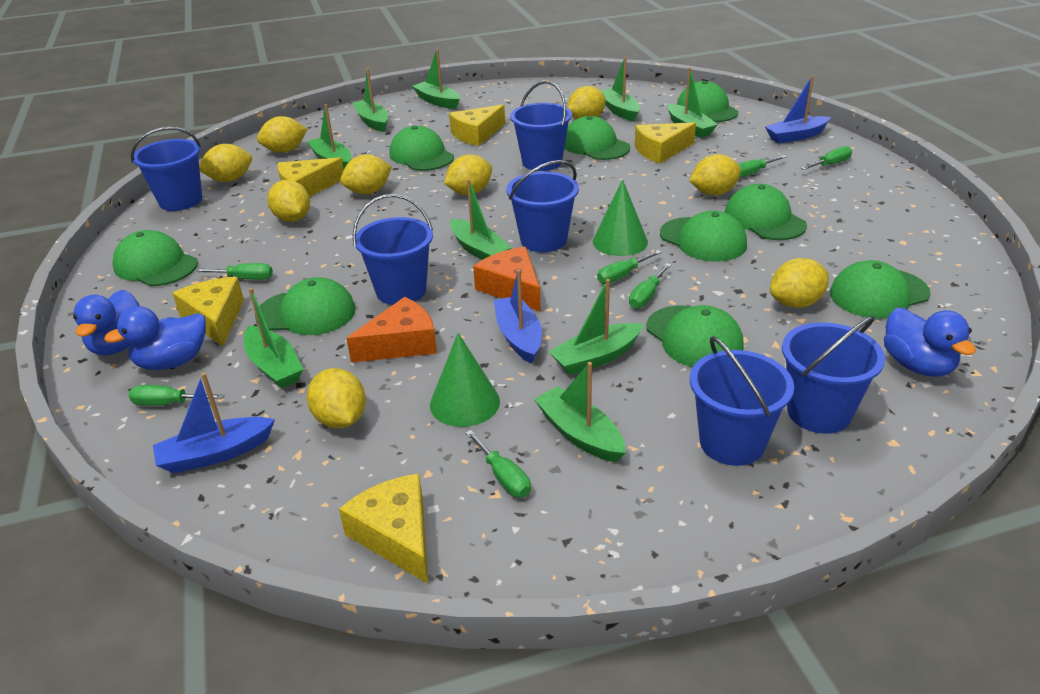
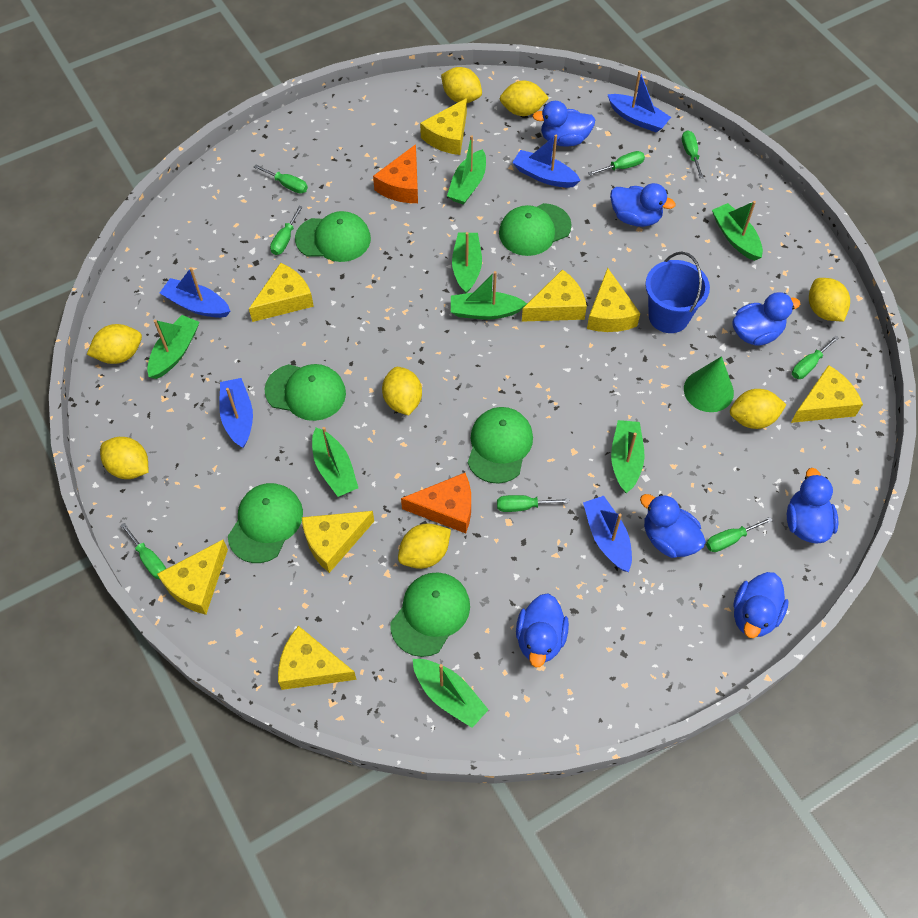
blue boat: 3 -> 5
blue bucket: 6 -> 1
blue duck: 3 -> 7
green boat: 9 -> 8
green cap: 9 -> 6
green cone: 2 -> 1
green screwdriver: 7 -> 8
yellow cheese: 5 -> 8
yellow lemon: 9 -> 8

